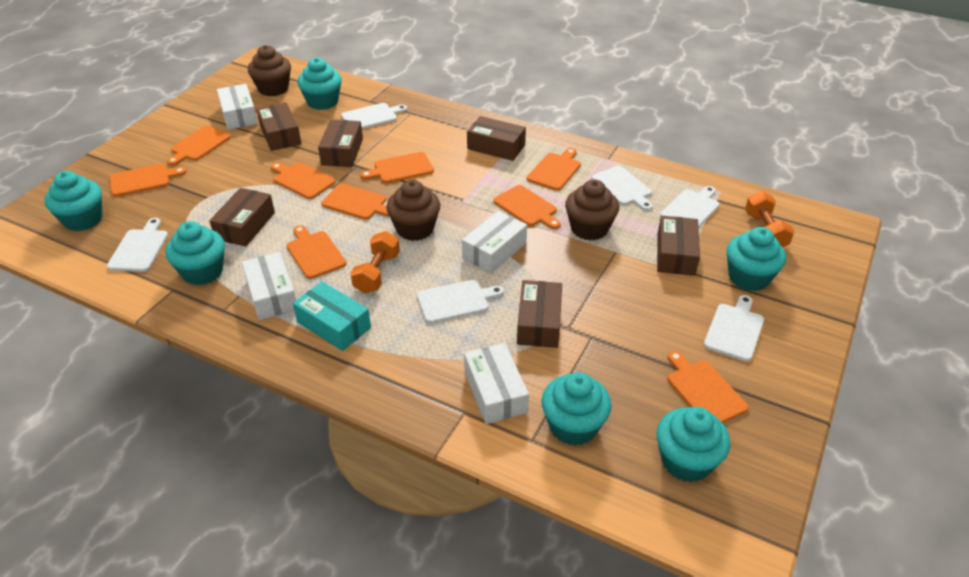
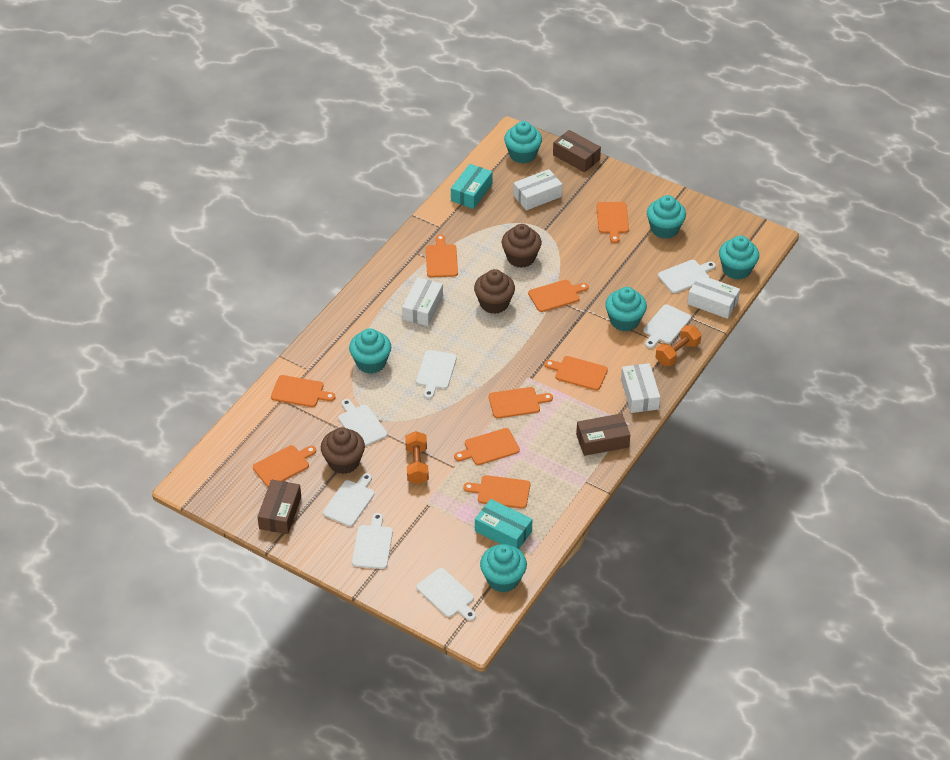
brown box: 6 -> 3
turquoise box: 1 -> 2
white cutting board: 6 -> 7

